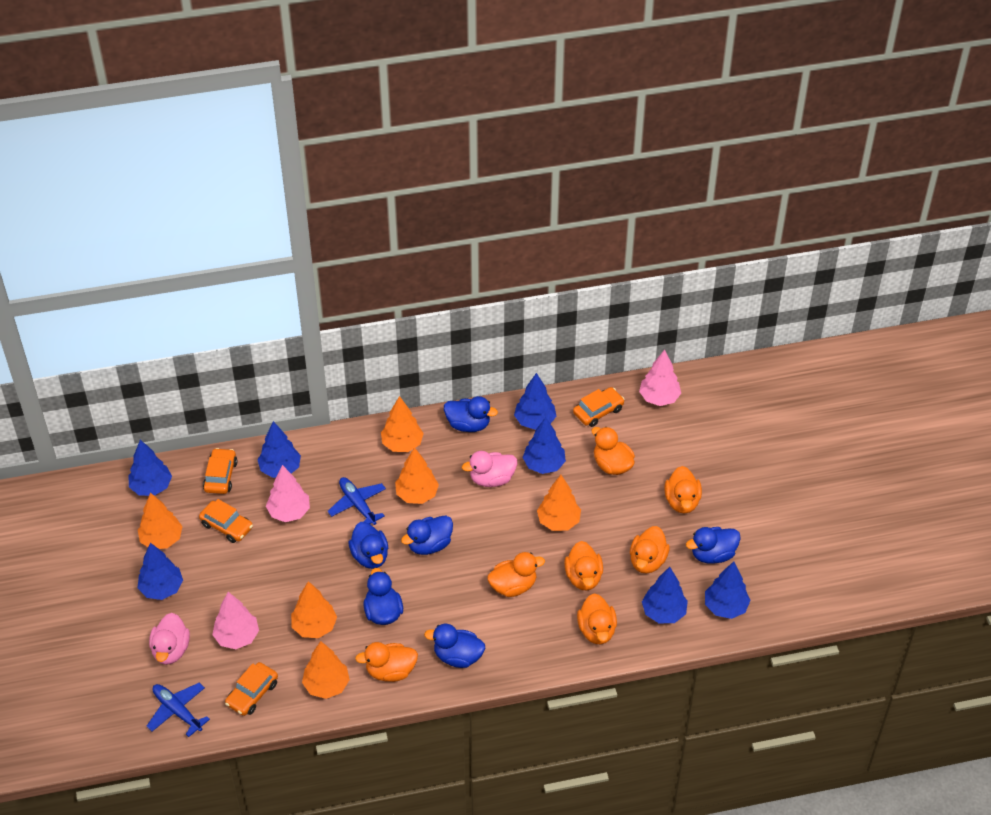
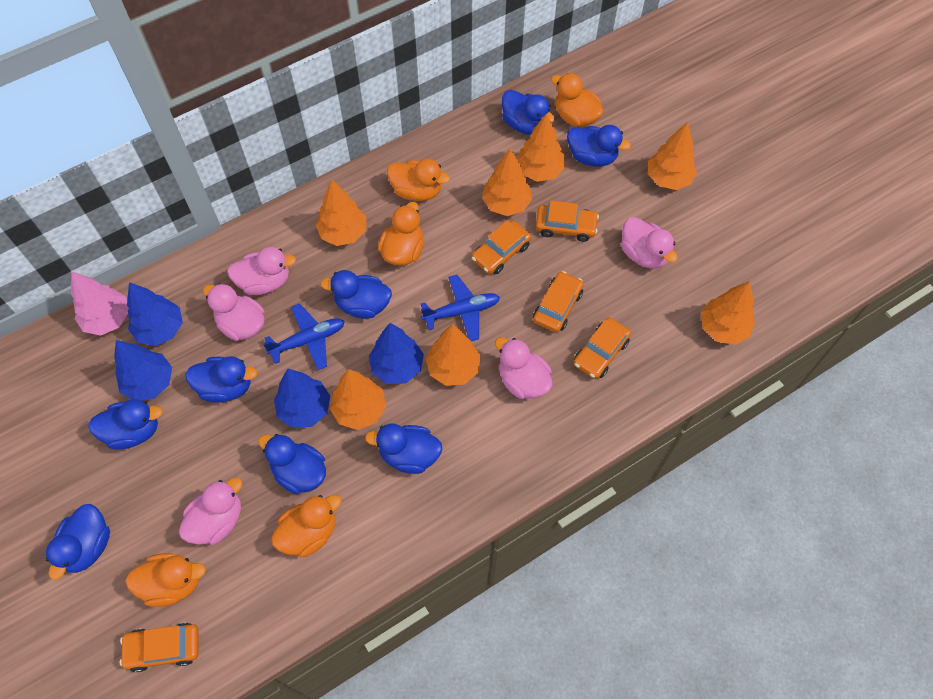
blue duck: 6 -> 8
blue tree: 7 -> 4
orange car: 4 -> 5
orange duck: 7 -> 5
orange tree: 6 -> 7
pink duck: 2 -> 5
pink tree: 3 -> 1

